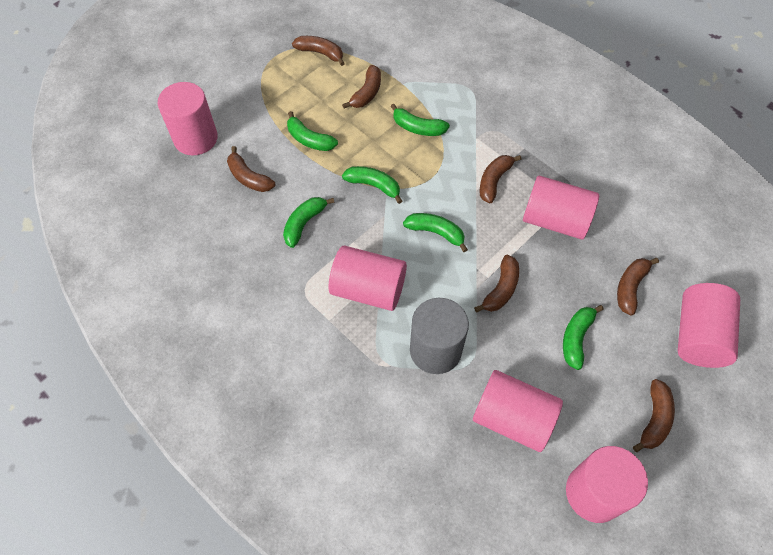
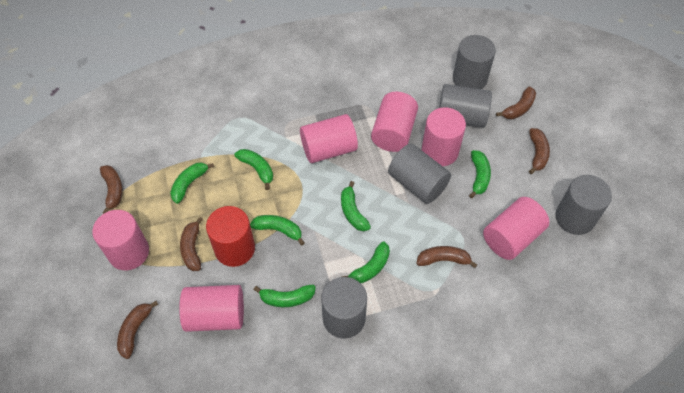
brown banana: 7 -> 6
green banana: 6 -> 7
grey cylinder: 1 -> 5
red cylinder: 0 -> 1

